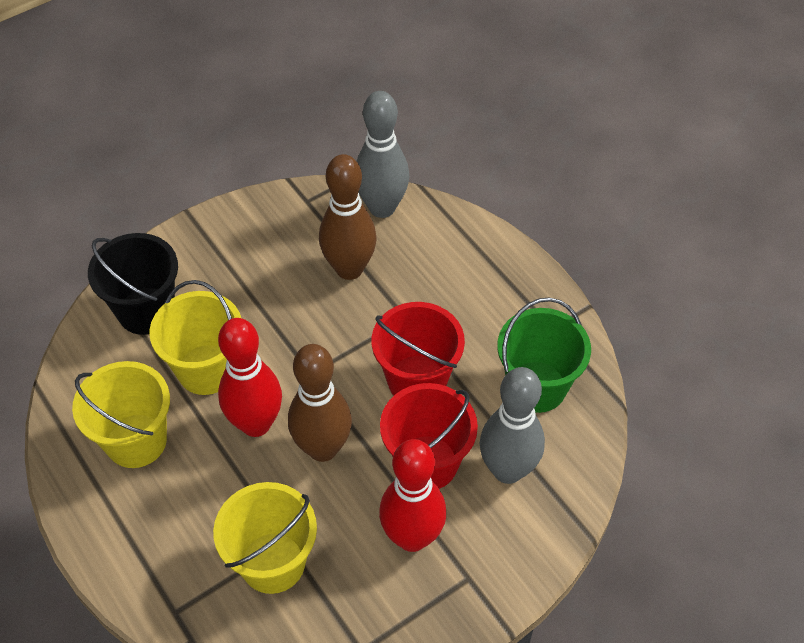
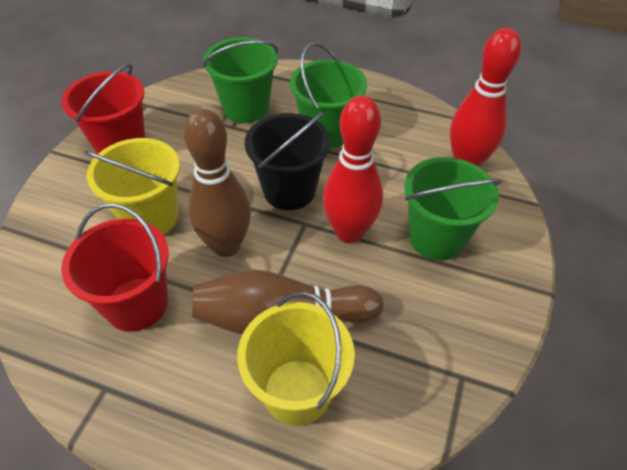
green bucket: 1 -> 3
grey bowling pin: 2 -> 0
yellow bucket: 3 -> 2

